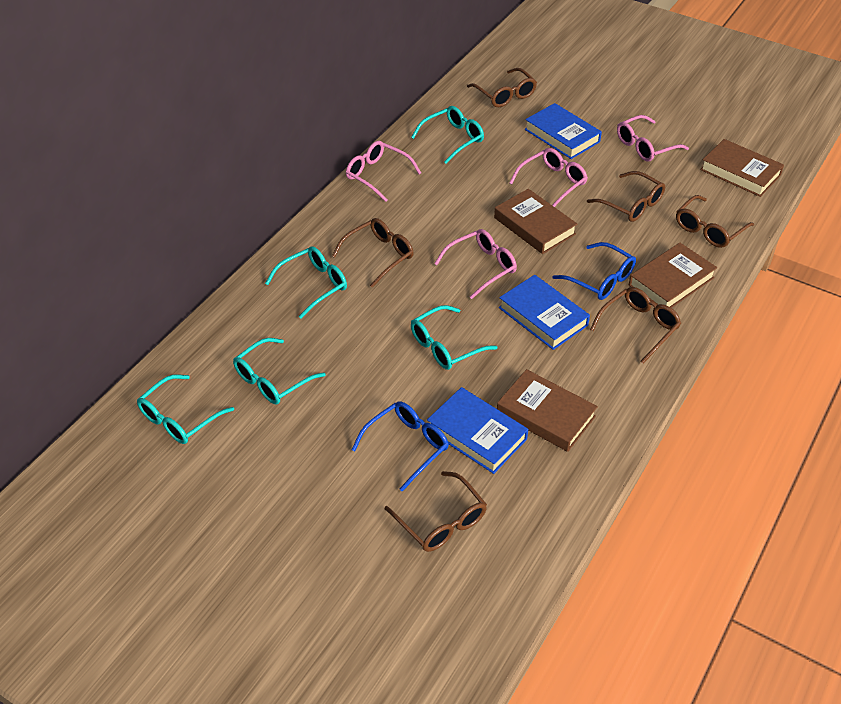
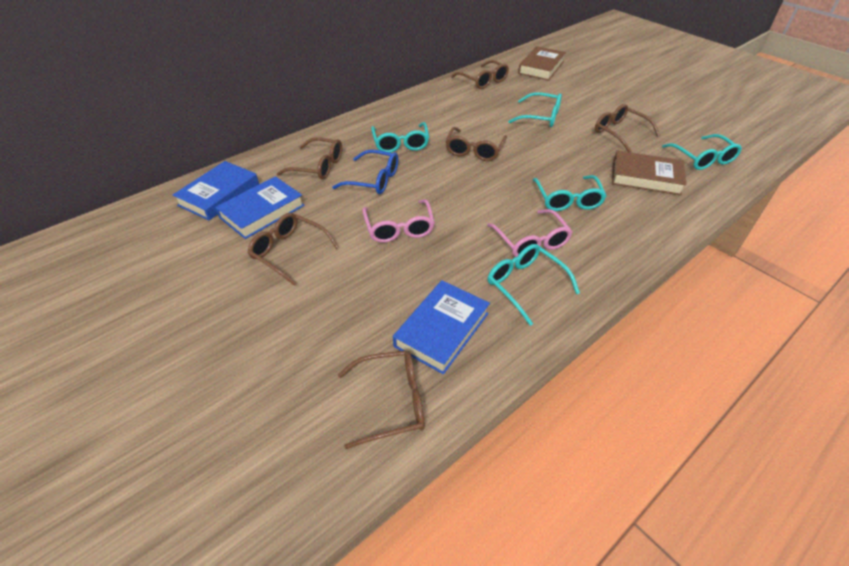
blue glasses: 2 -> 1
brown book: 4 -> 2
pink glasses: 4 -> 2

